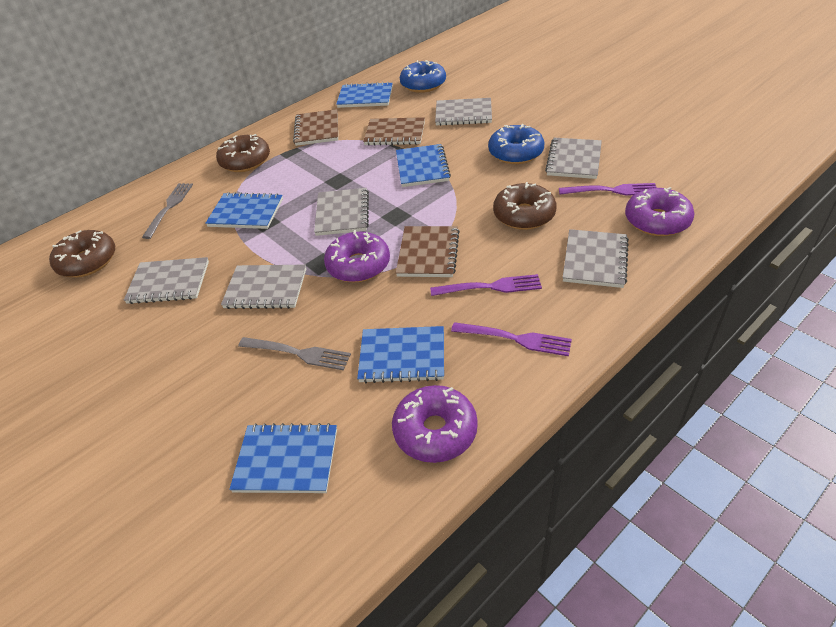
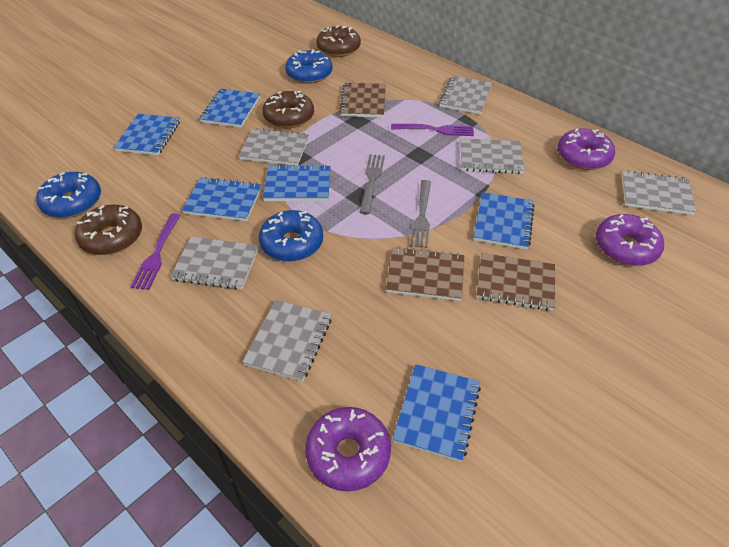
blue donut: 2 -> 3
blue notebook: 5 -> 6
purple fork: 3 -> 2

